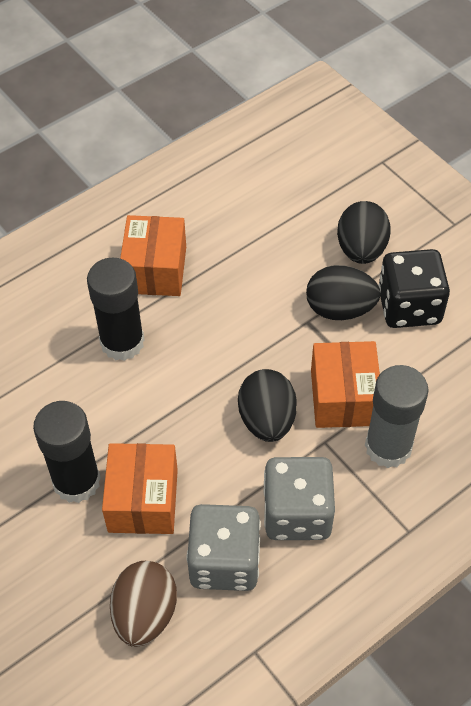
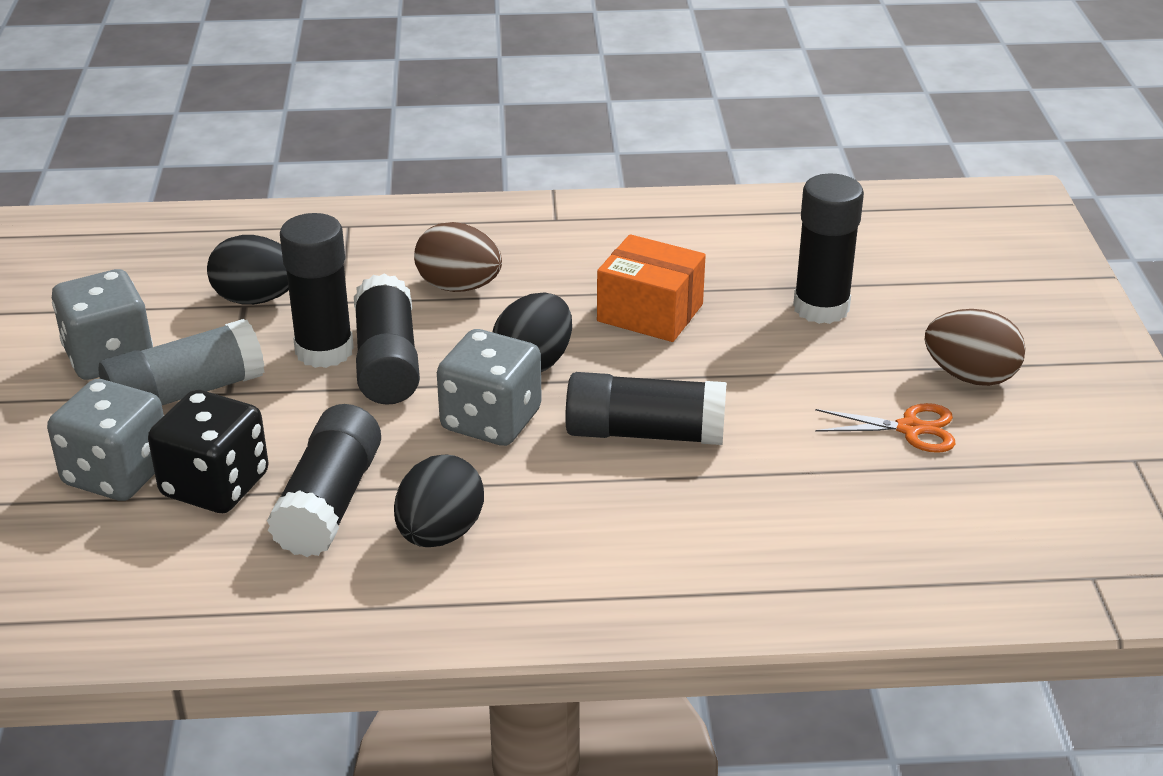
black glue stick: 2 -> 5
brown egg: 1 -> 2
grey dice: 2 -> 3
orange box: 3 -> 1
orange scissors: 0 -> 1

